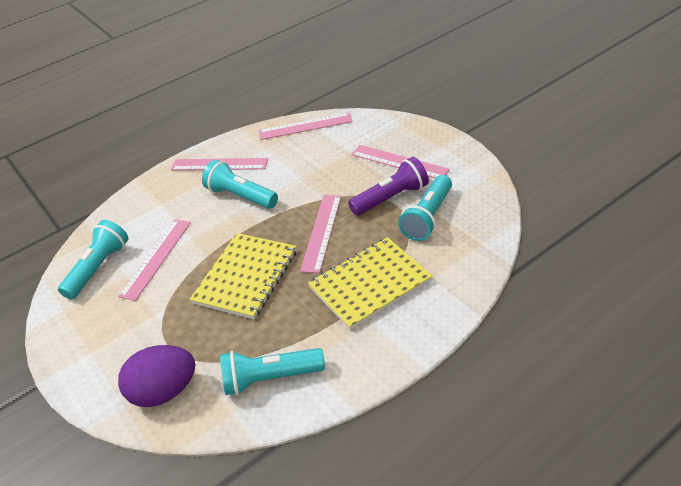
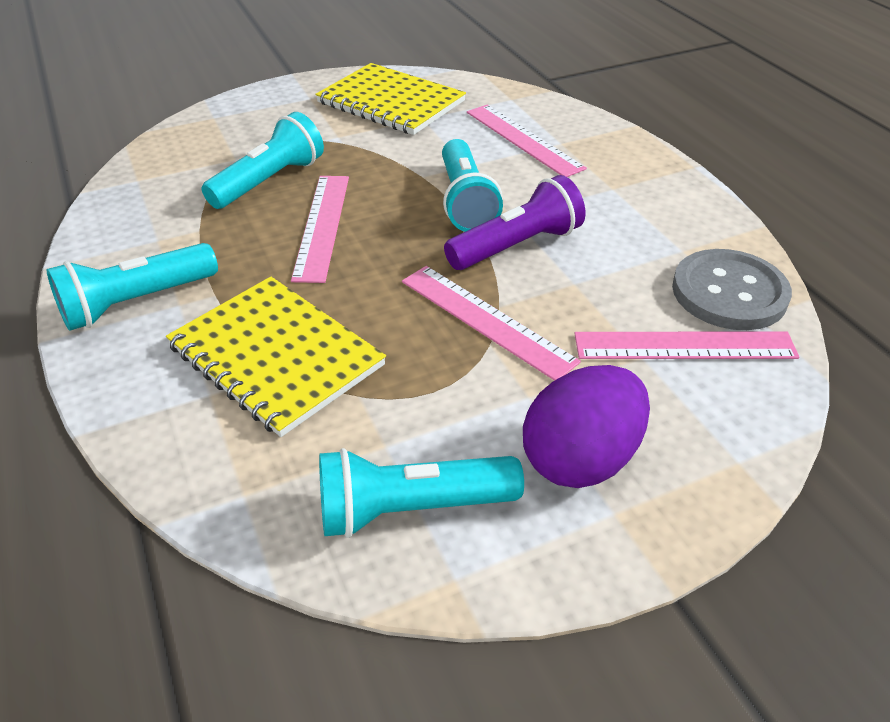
grey button: 0 -> 1
pink ruler: 5 -> 4

